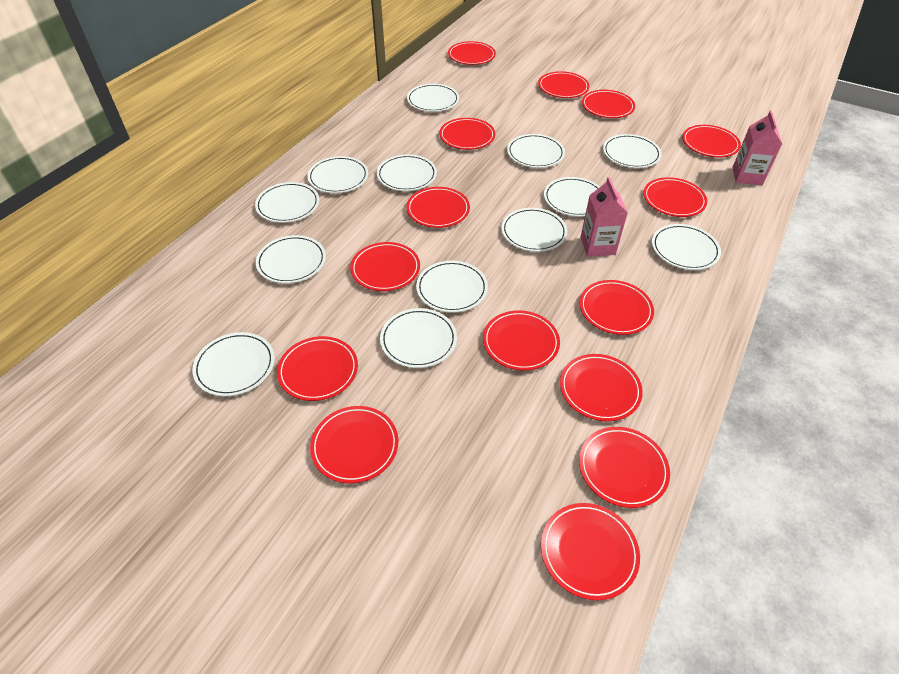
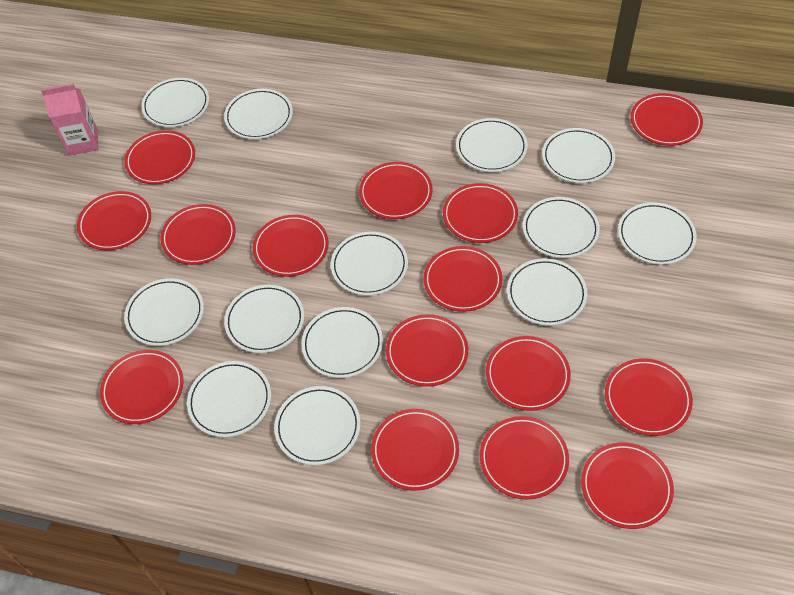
pink carton: 2 -> 1

